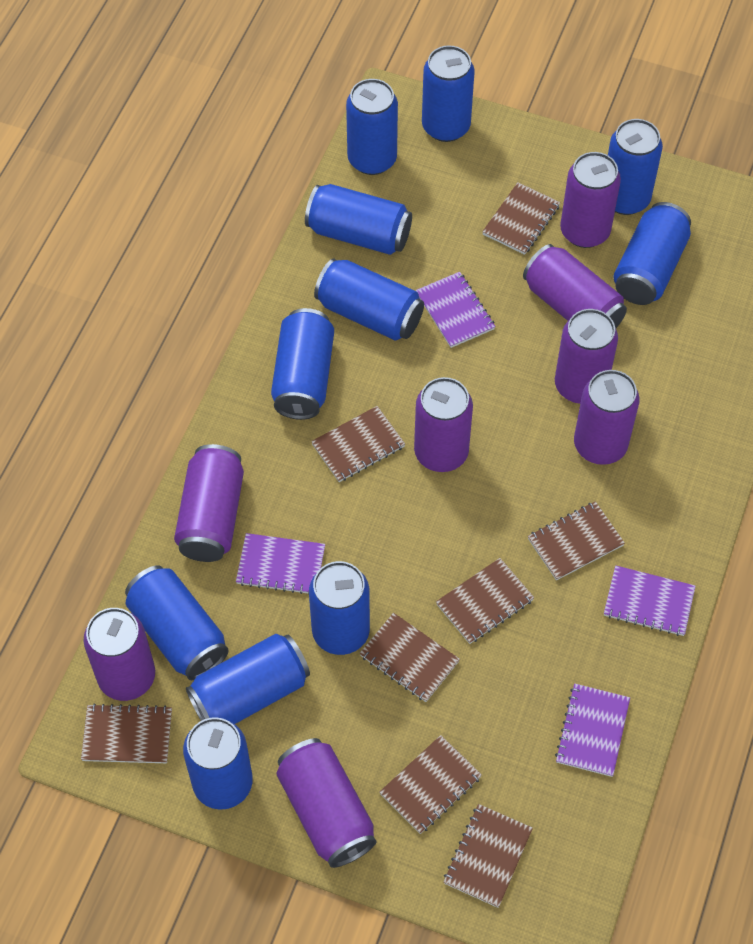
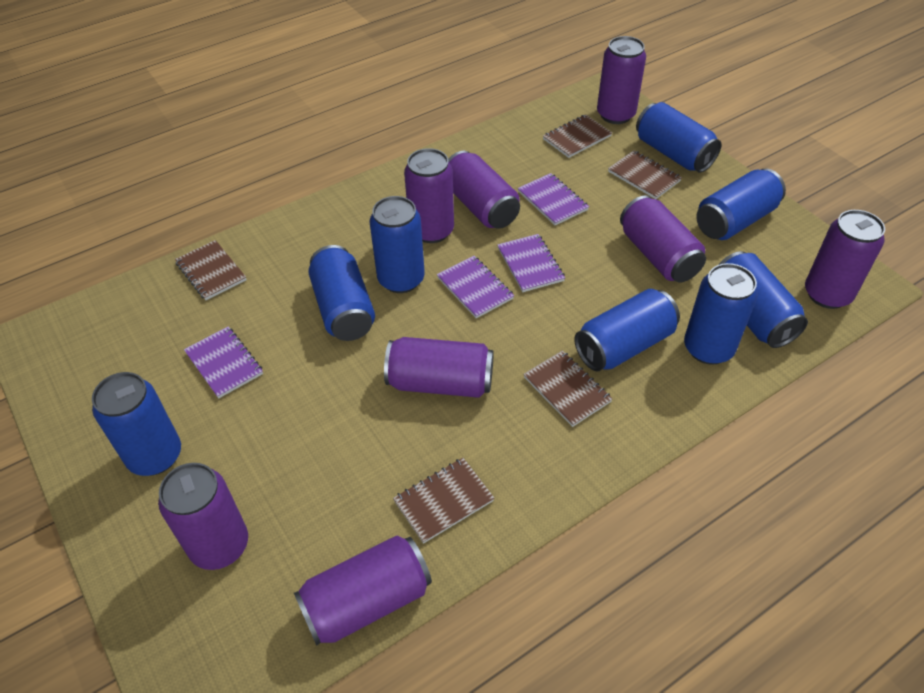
blue can: 11 -> 8
brown notebook: 8 -> 5

